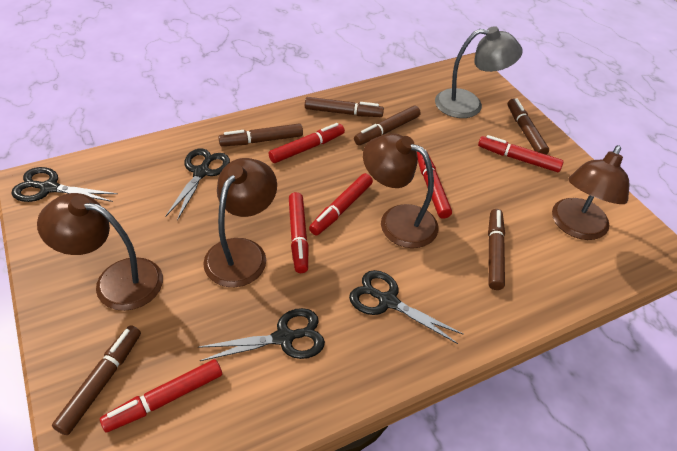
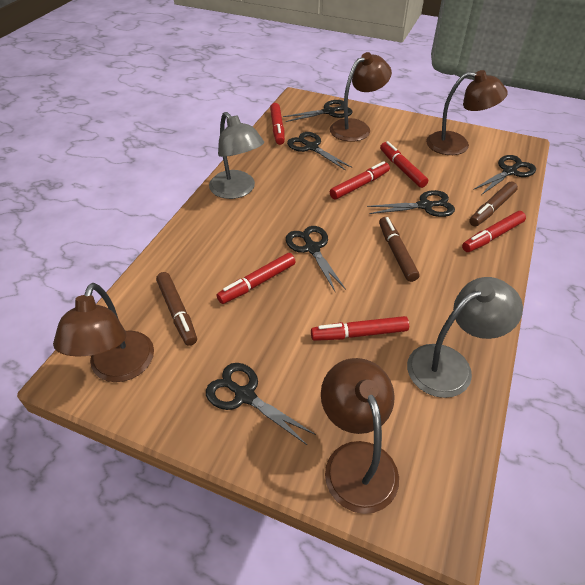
black scissors: 4 -> 6
brown marker: 6 -> 3
grey lamp: 1 -> 2

